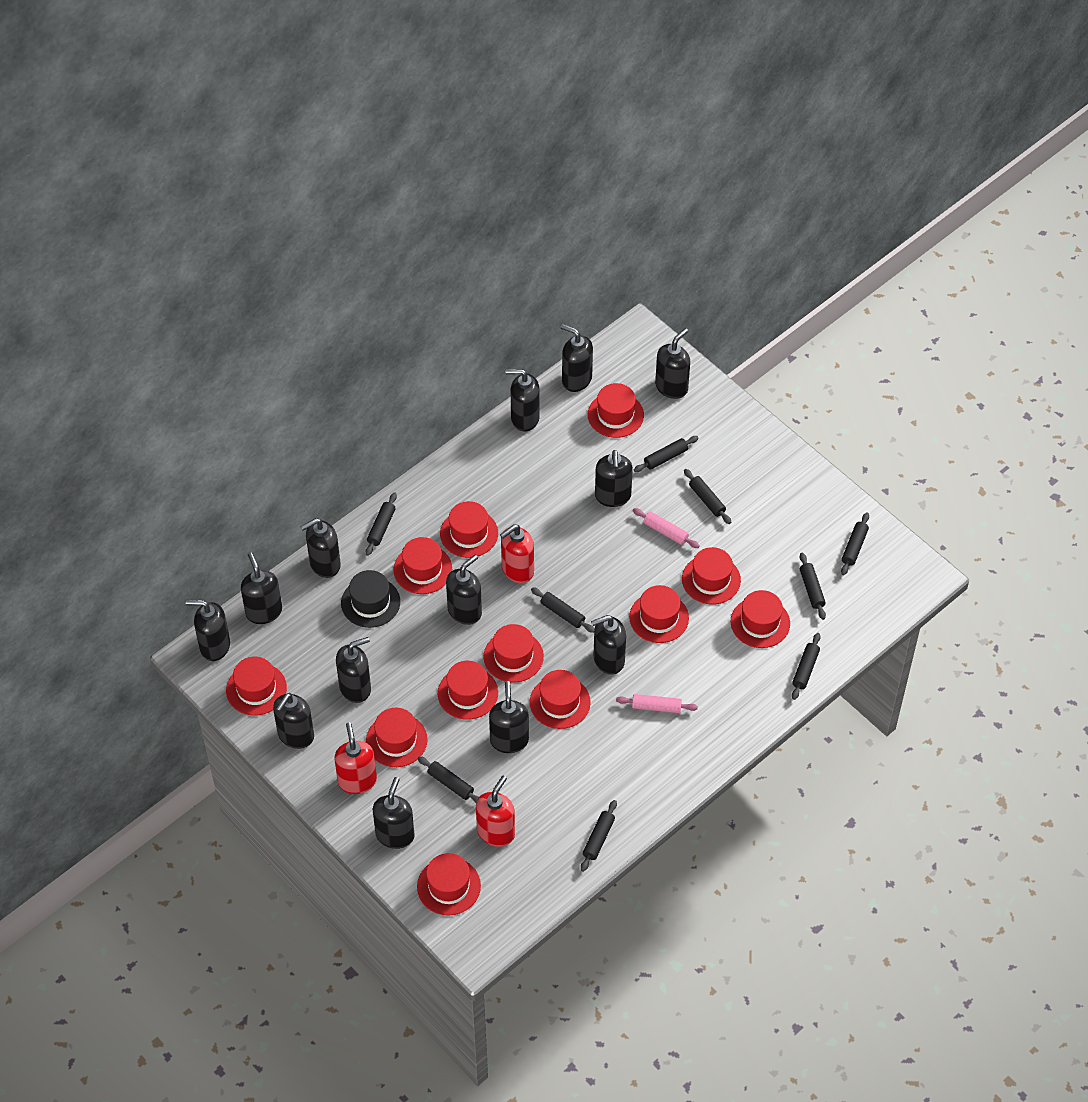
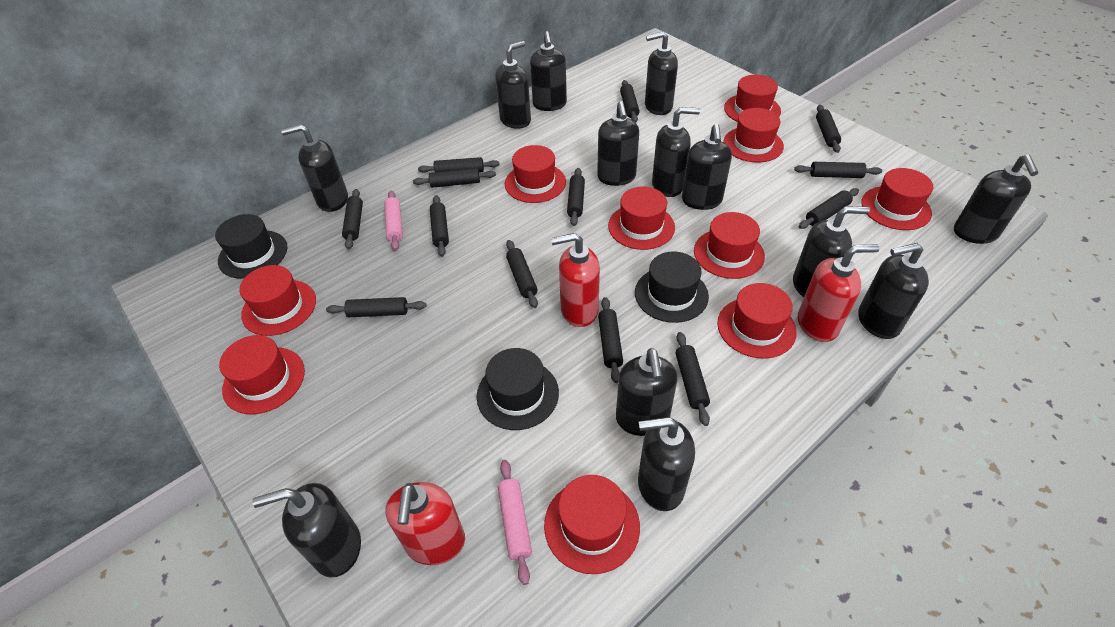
black hat: 1 -> 3
black rolling pin: 9 -> 13
red hat: 12 -> 10

